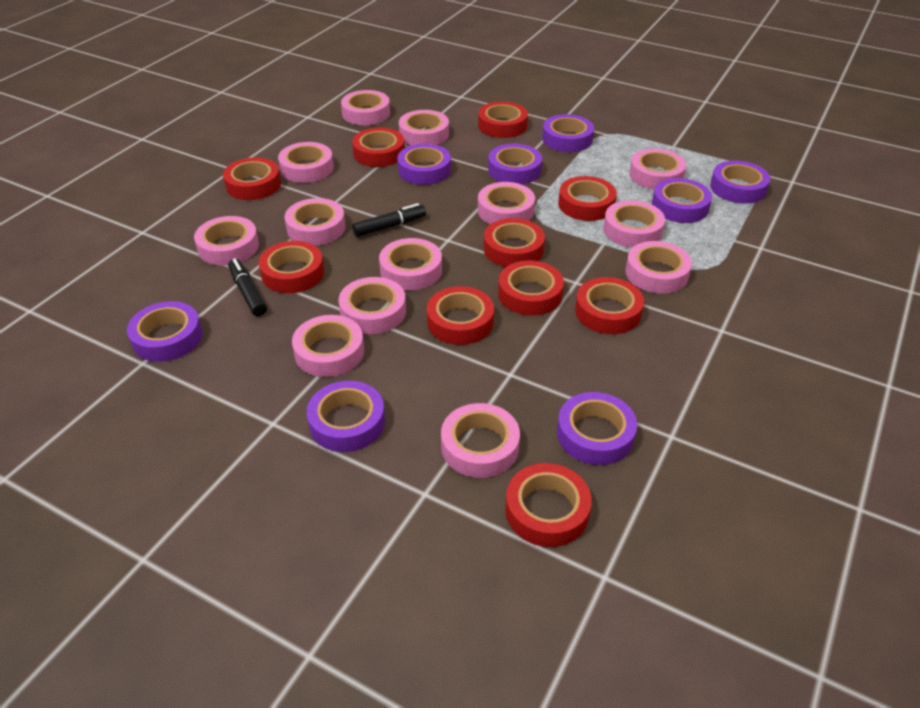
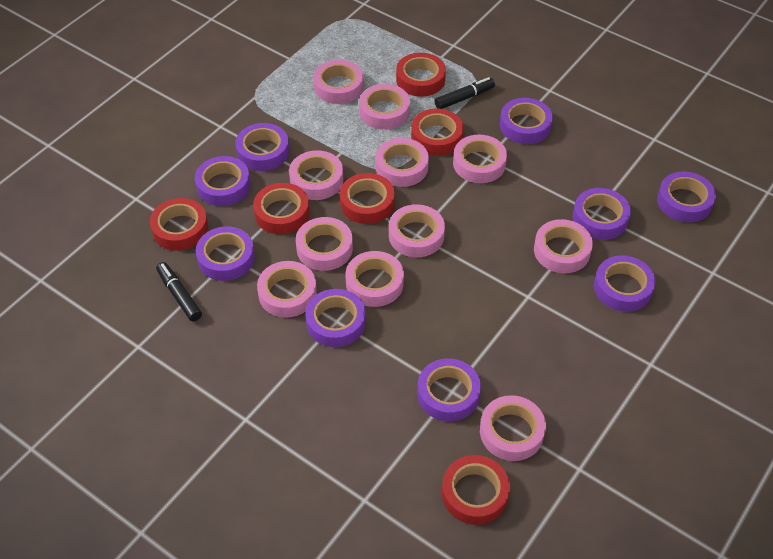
pink tape: 13 -> 11
purple tape: 8 -> 9
red tape: 10 -> 6

